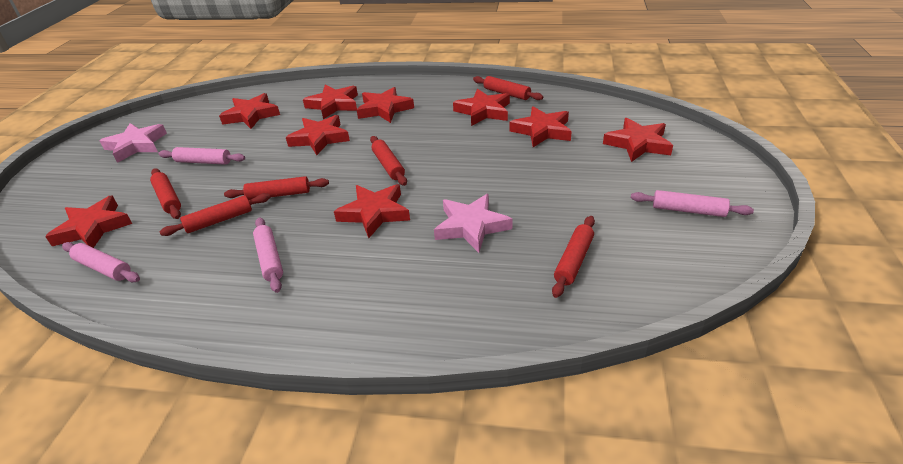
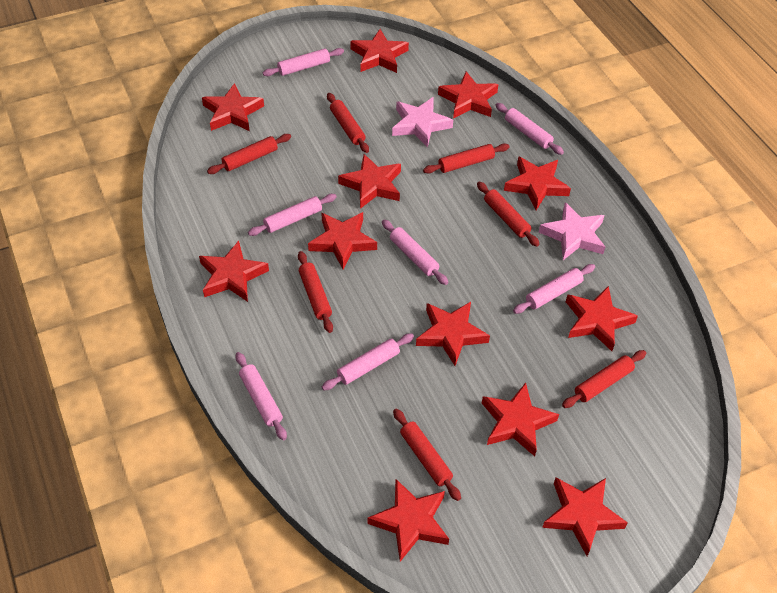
pink rolling pin: 4 -> 7
red rolling pin: 6 -> 7
red star: 9 -> 12

